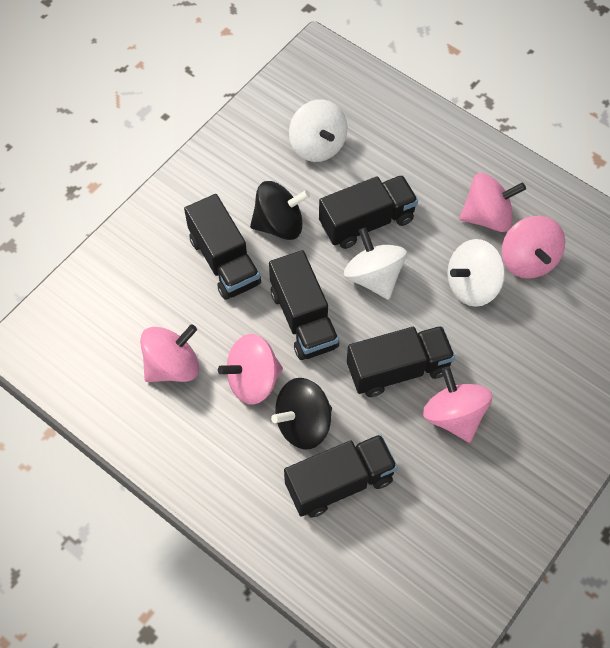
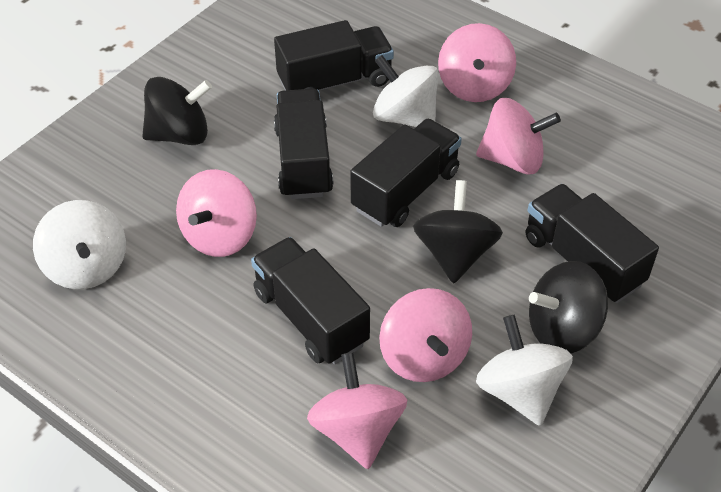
black spinning top: 2 -> 3

